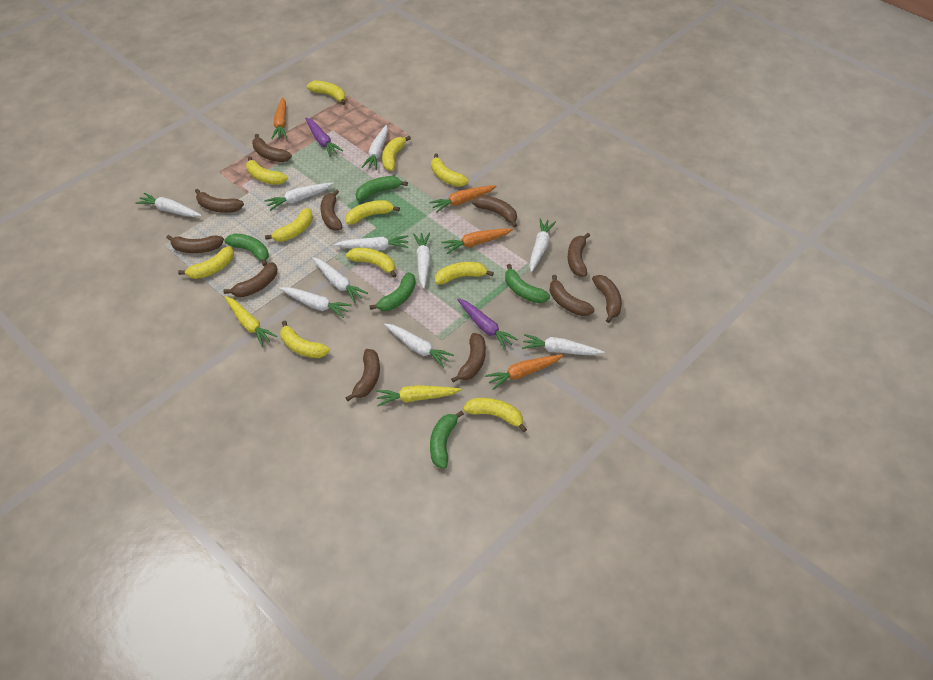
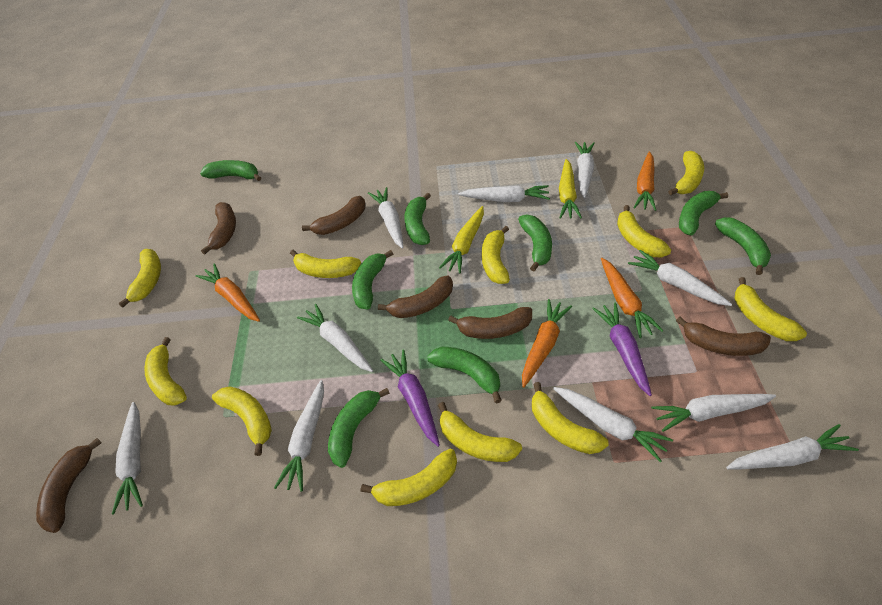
brown banana: 11 -> 6
green banana: 5 -> 8

